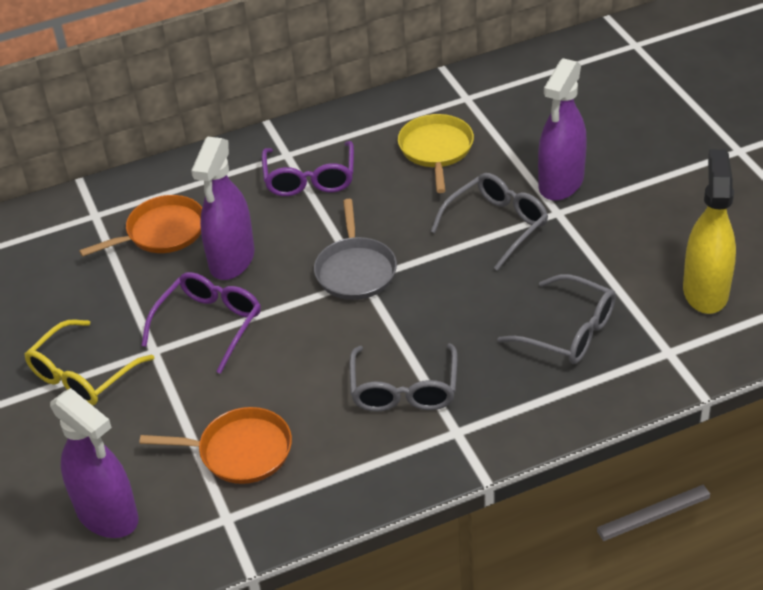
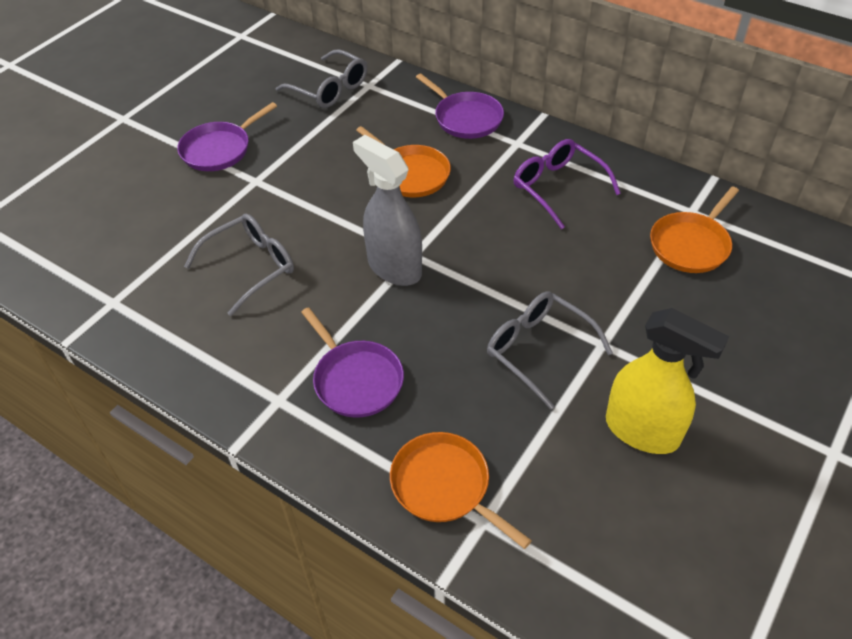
grey pan: 1 -> 0
grey spray bottle: 0 -> 1
orange pan: 2 -> 3
purple glasses: 2 -> 1
purple pan: 0 -> 3
purple spray bottle: 3 -> 0
yellow glasses: 1 -> 0
yellow pan: 1 -> 0

